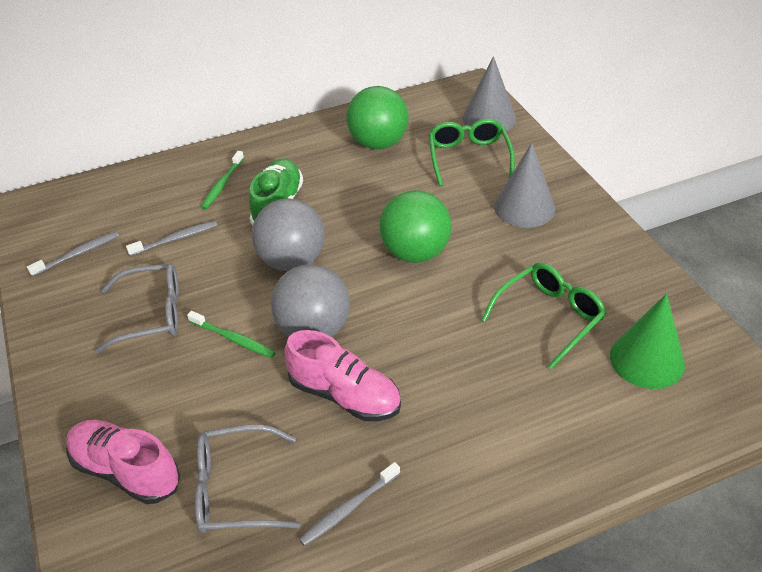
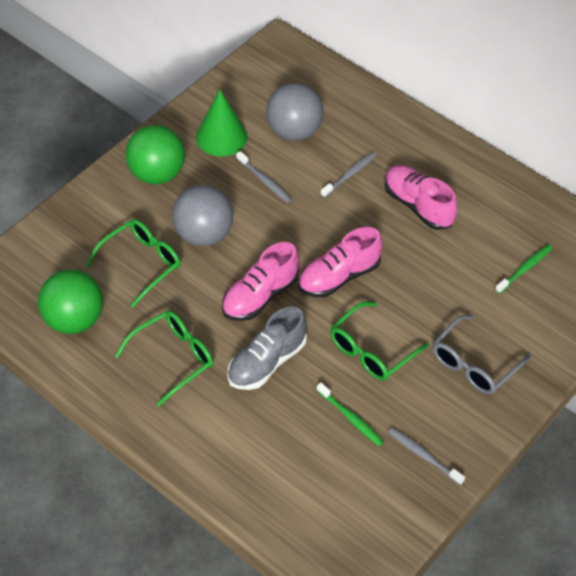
green glasses: 2 -> 3
green shoe: 1 -> 0
grey cone: 2 -> 0
grey glasses: 2 -> 1
grey shoe: 0 -> 1
pink shoe: 2 -> 3

